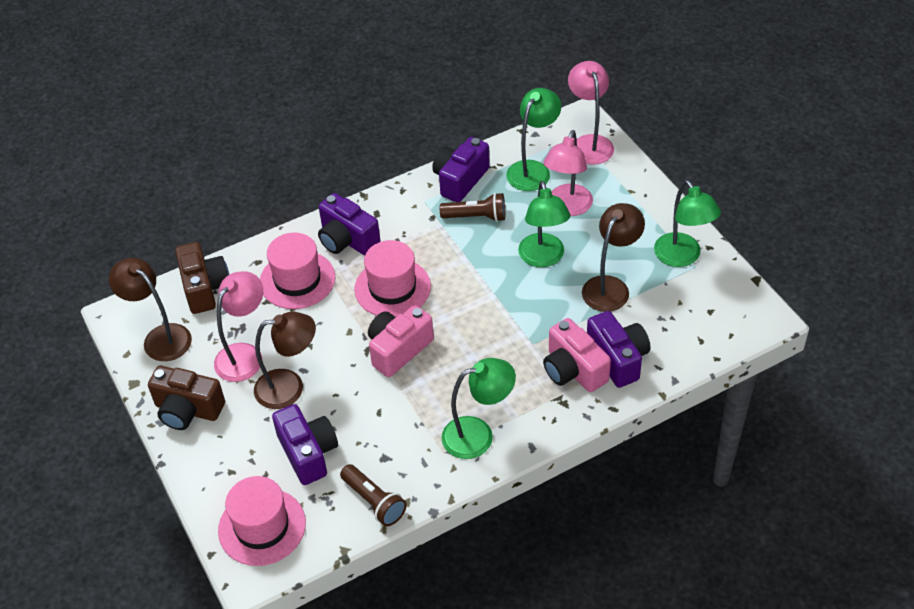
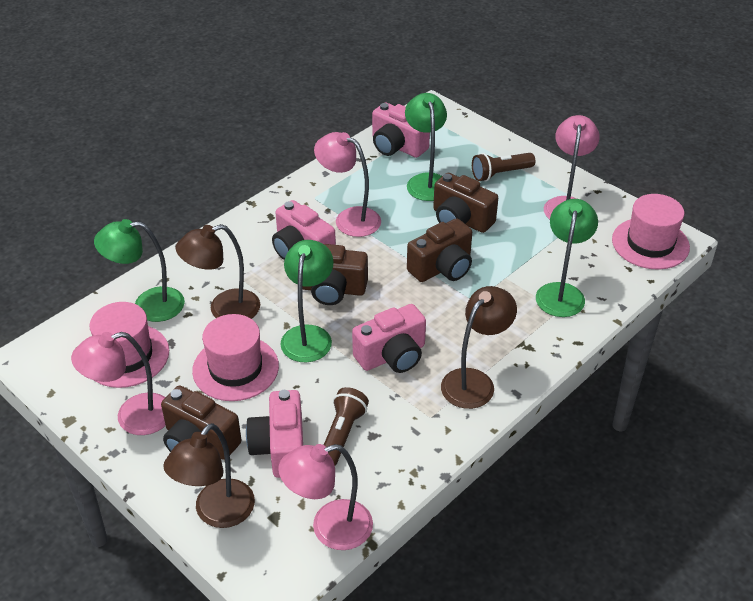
brown camera: 2 -> 4
pink camera: 2 -> 4
pink lamp: 3 -> 4
purple camera: 4 -> 0

